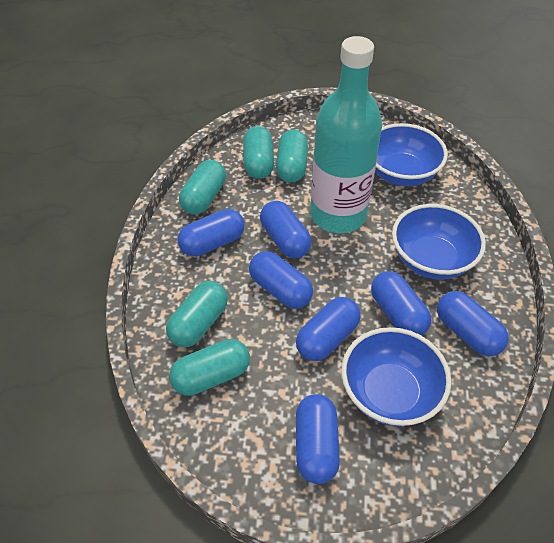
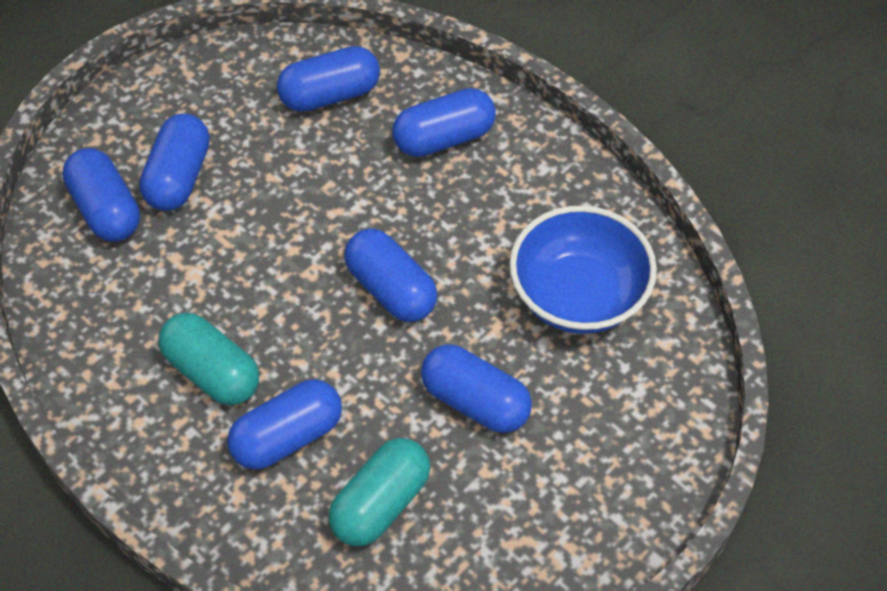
blue bowl: 3 -> 1
turquoise bottle: 1 -> 0
turquoise capsule: 5 -> 2

